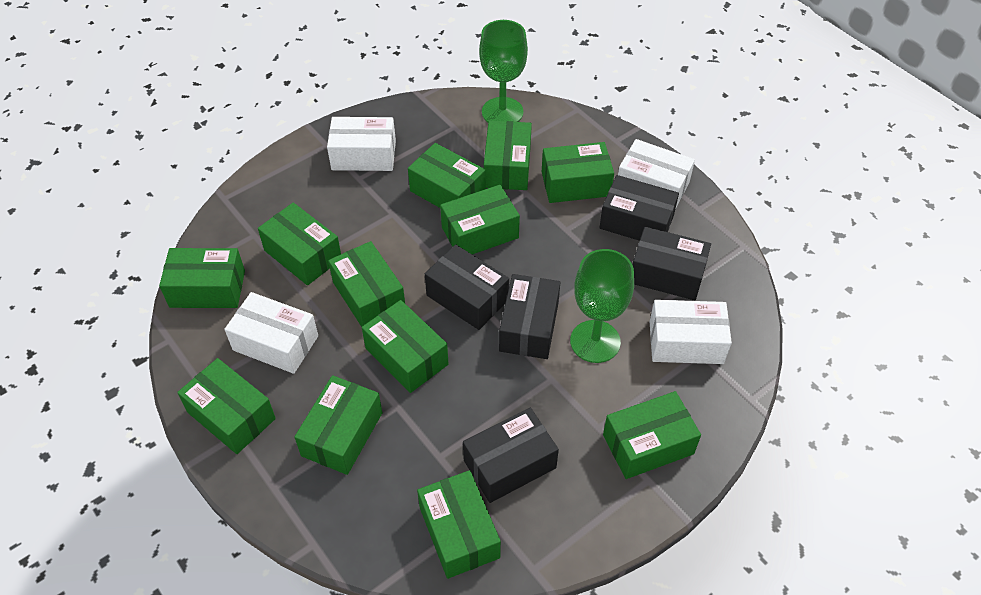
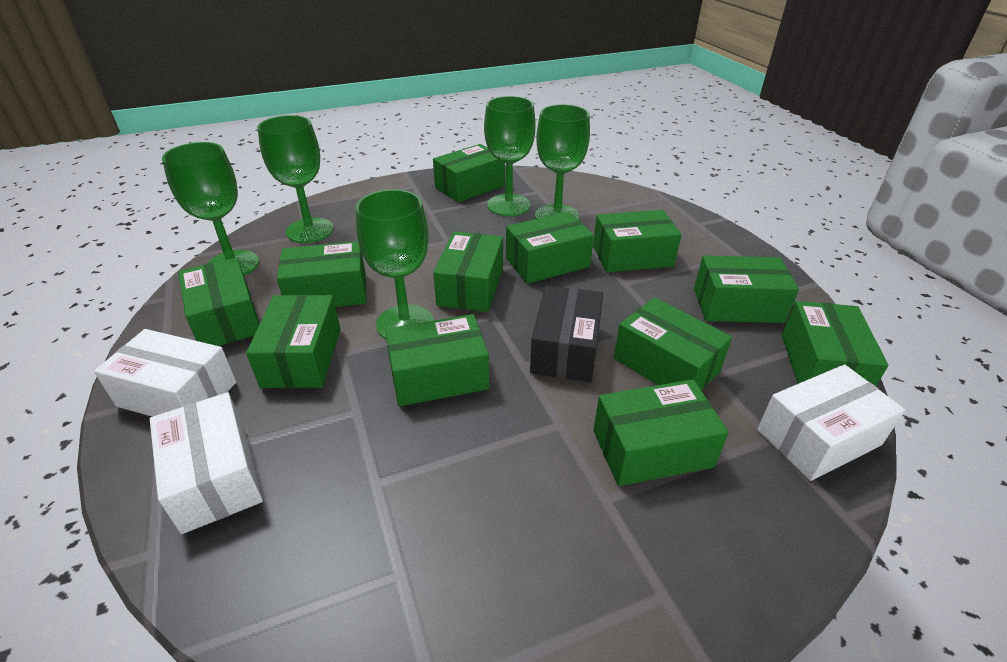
black box: 5 -> 1
green goblet: 2 -> 5
white box: 4 -> 3

